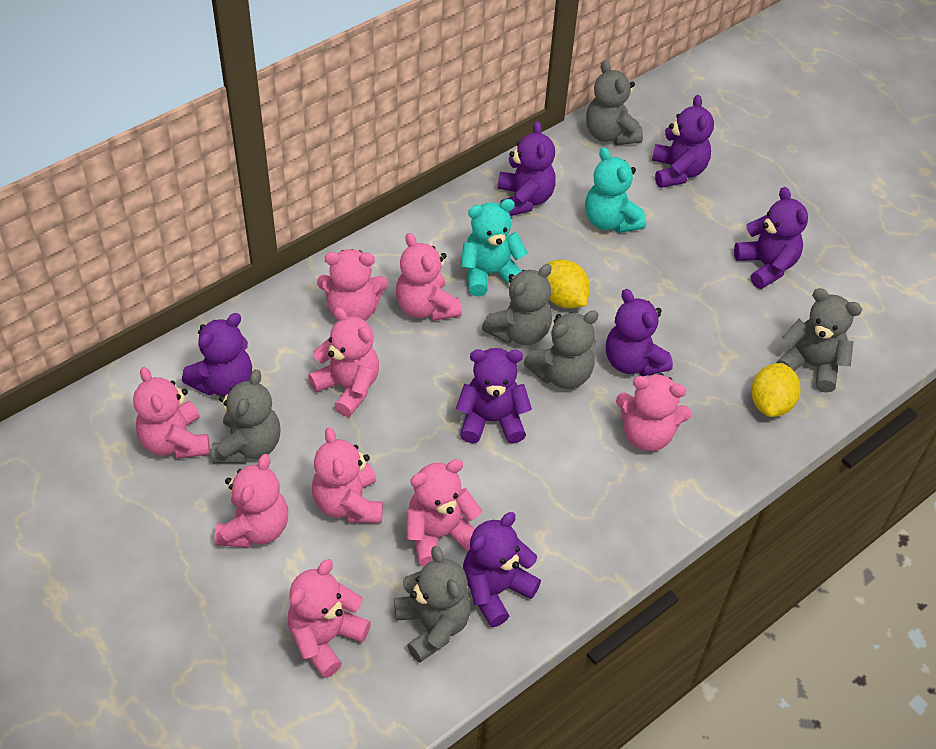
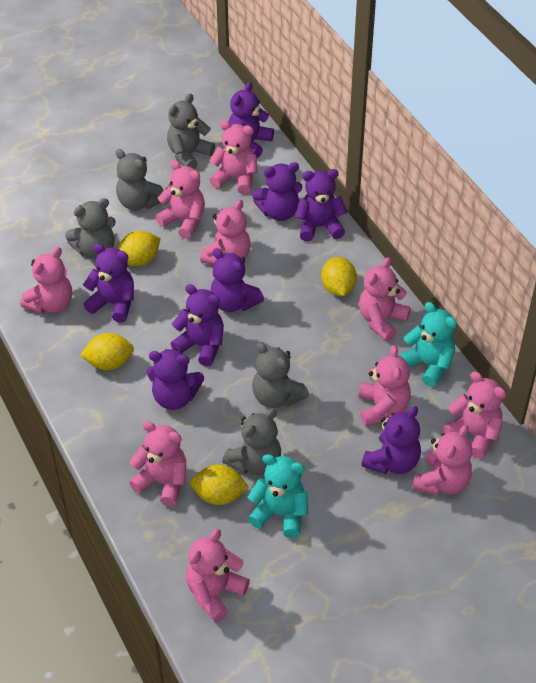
grey teddy bear: 6 -> 5
pink teddy bear: 9 -> 10
purple teddy bear: 7 -> 8
yellow lemon: 2 -> 4

